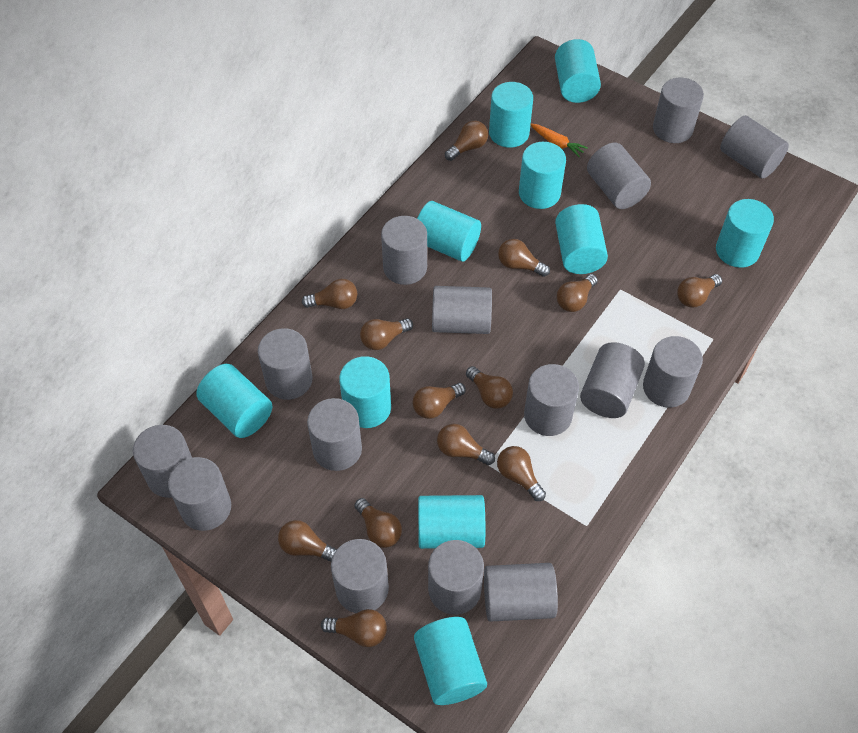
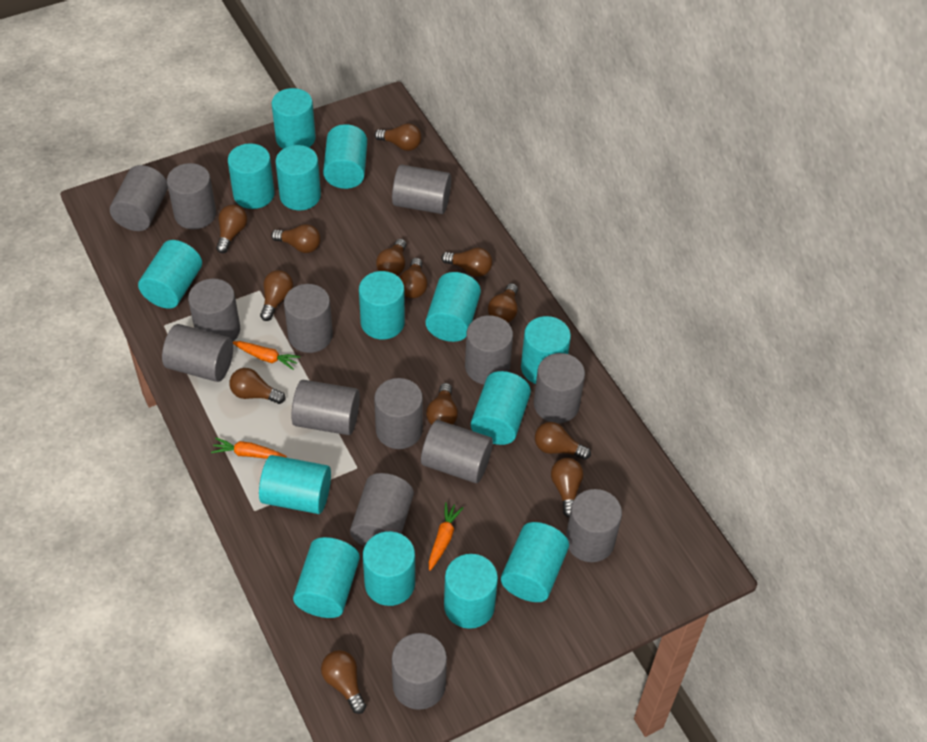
grey cylinder: 15 -> 14
orange carrot: 1 -> 3
turquoise cylinder: 10 -> 14

